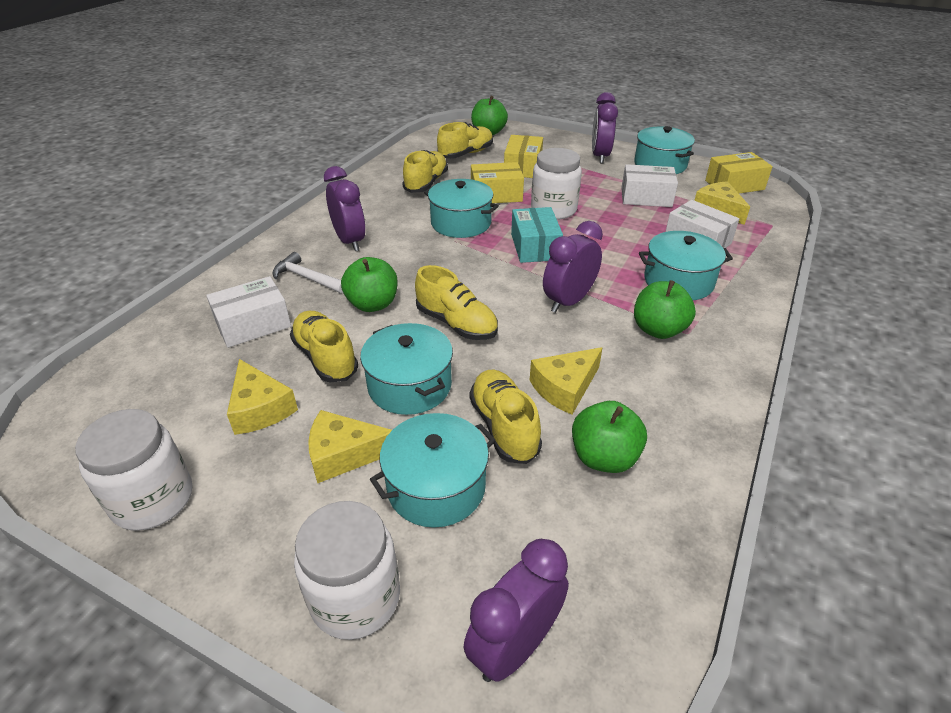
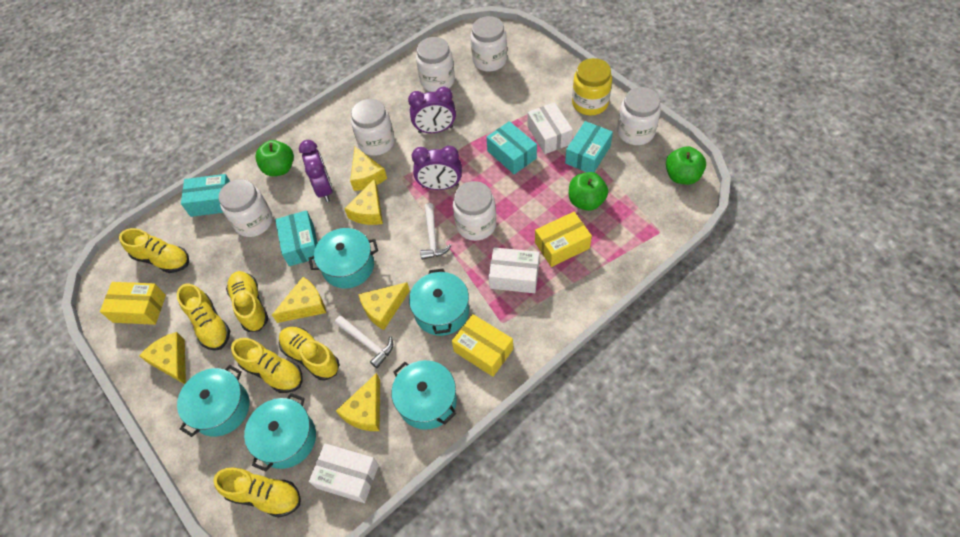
green apple: 4 -> 3
purple clock: 4 -> 3
turquoise box: 1 -> 4
white hammer: 1 -> 2
white jar: 3 -> 6
yellow cheese: 4 -> 6
yellow jar: 0 -> 1
yellow shoe: 5 -> 6

